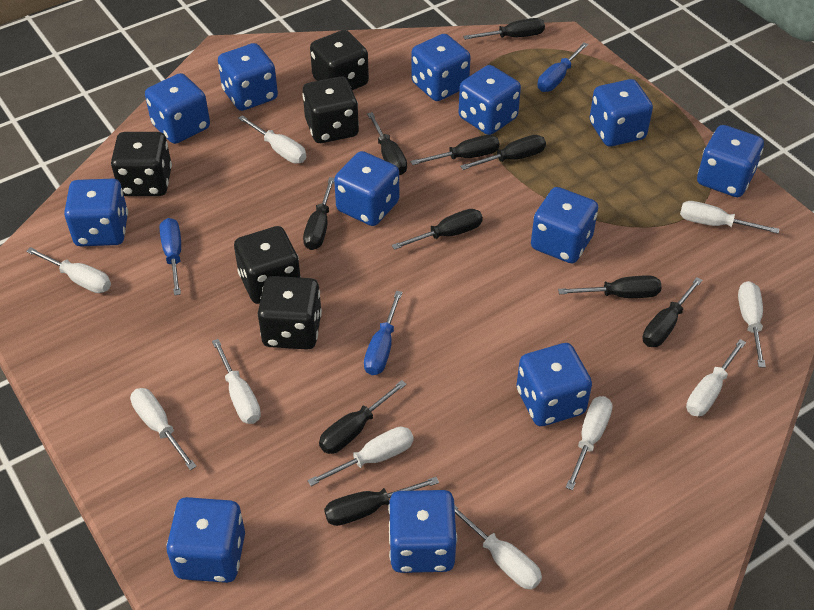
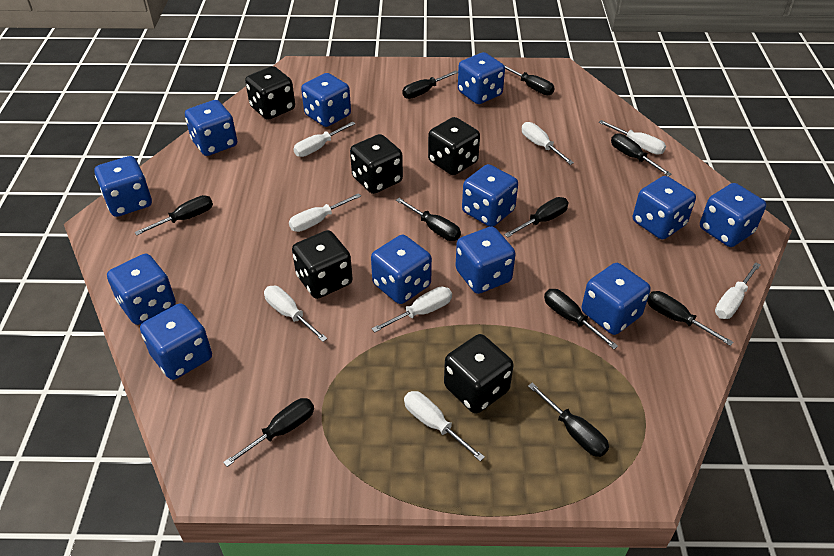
blue screwdriver: 3 -> 0
white screwdriver: 10 -> 8

